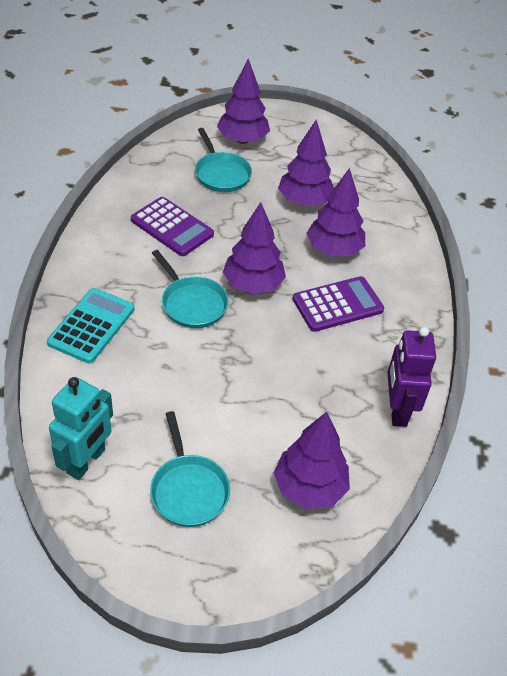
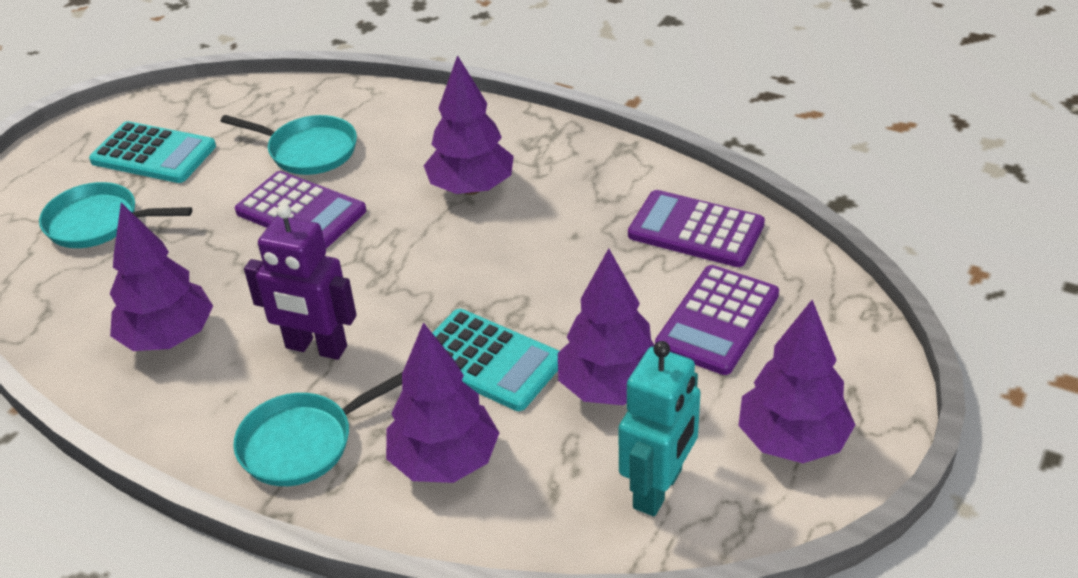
purple calculator: 2 -> 3
turquoise calculator: 1 -> 2

